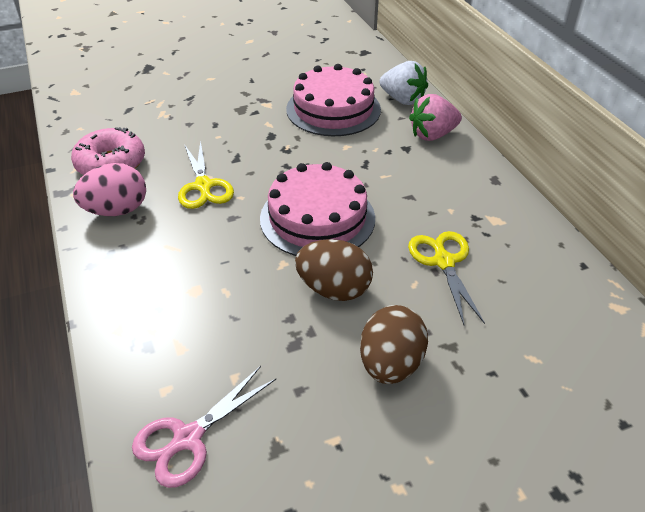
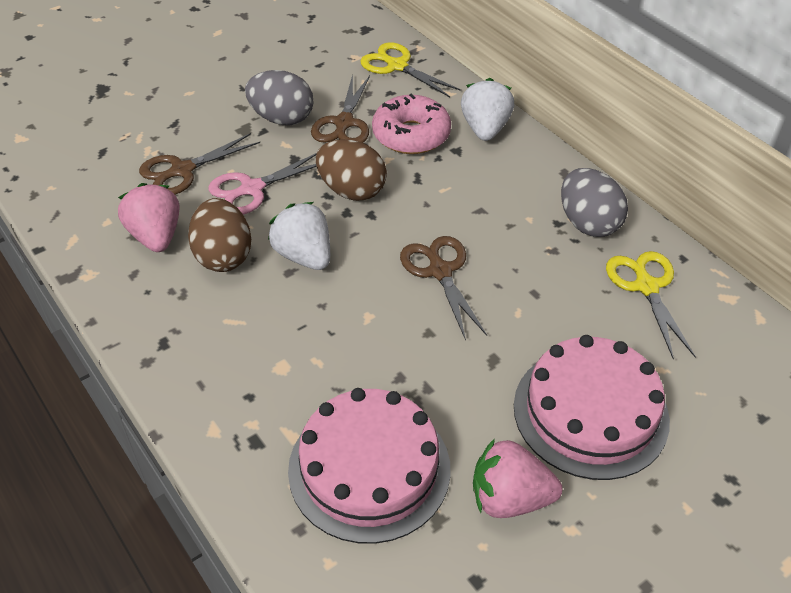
brown scissors: 0 -> 3
grey egg: 0 -> 2
pink egg: 1 -> 0
pink strawberry: 1 -> 2
white strawberry: 1 -> 2

